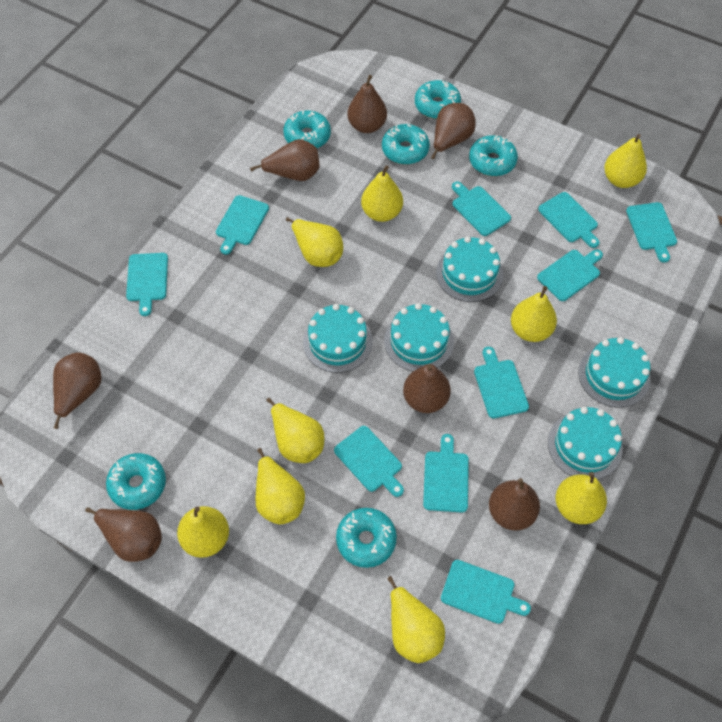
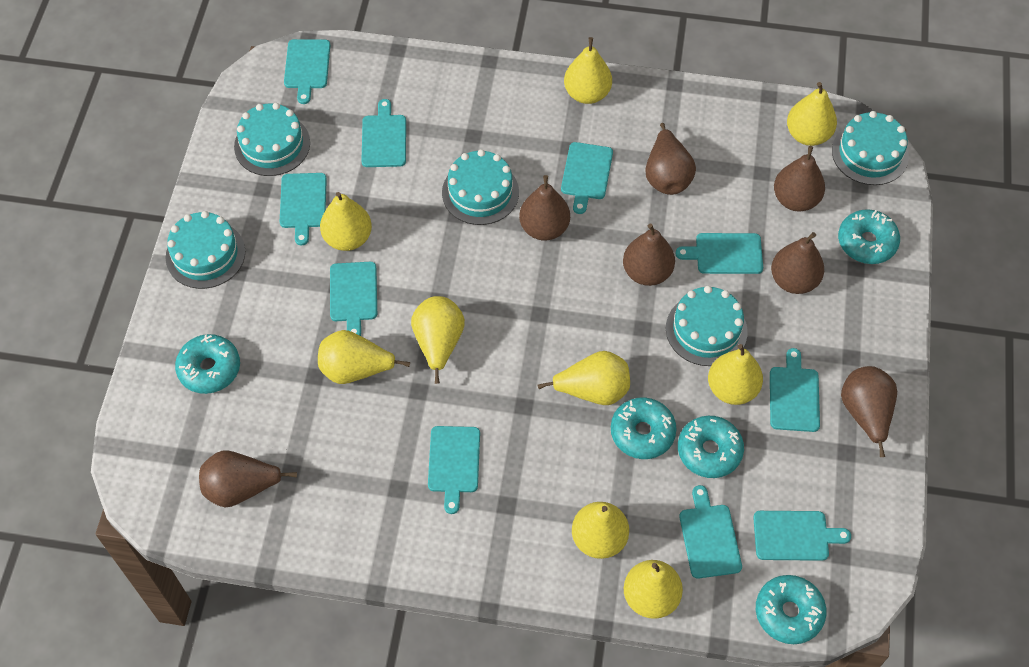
turquoise donut: 6 -> 5

